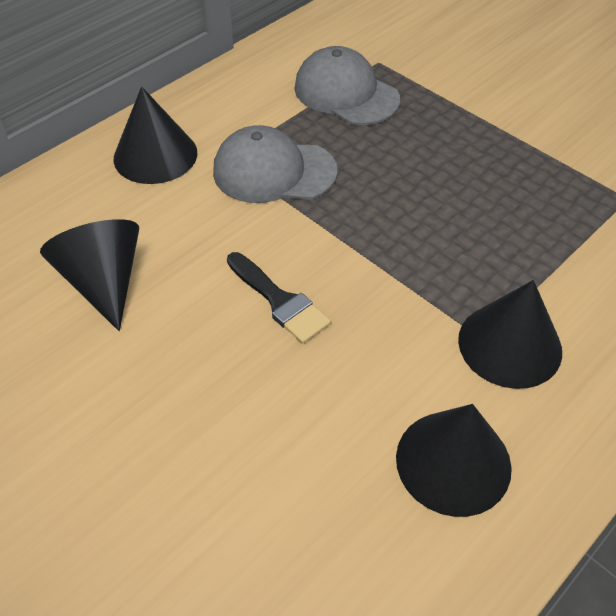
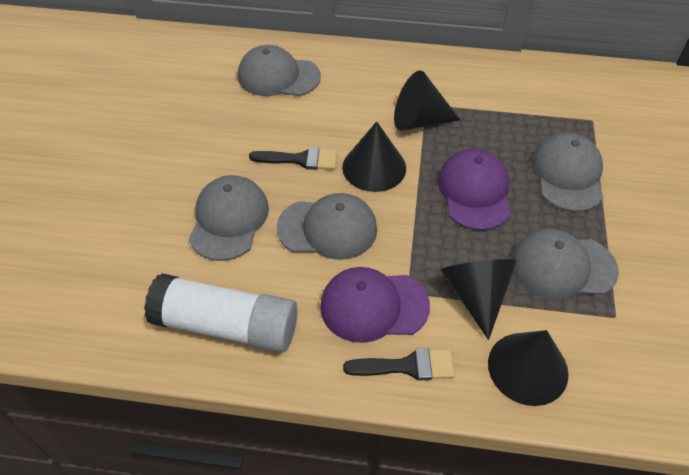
black brush: 1 -> 2
grey cap: 2 -> 5
purple cap: 0 -> 2
white glue stick: 0 -> 1

